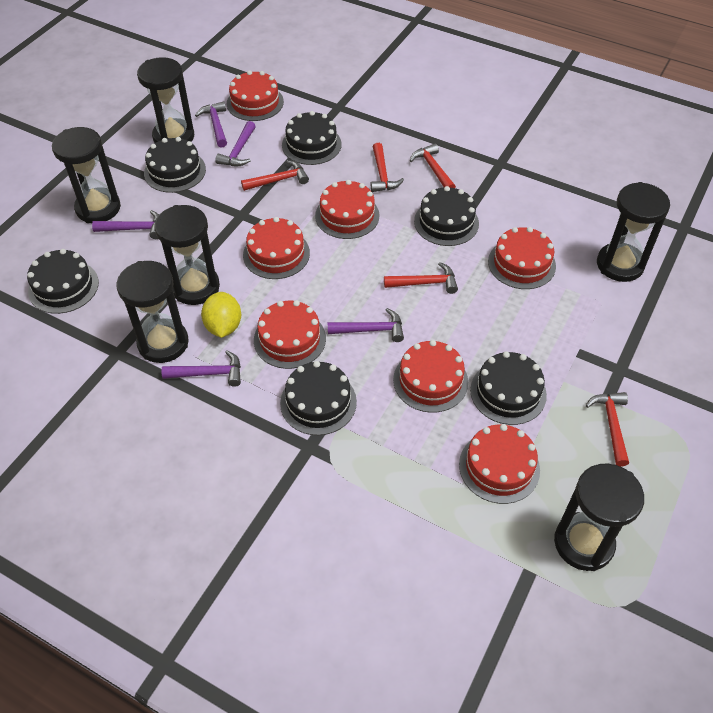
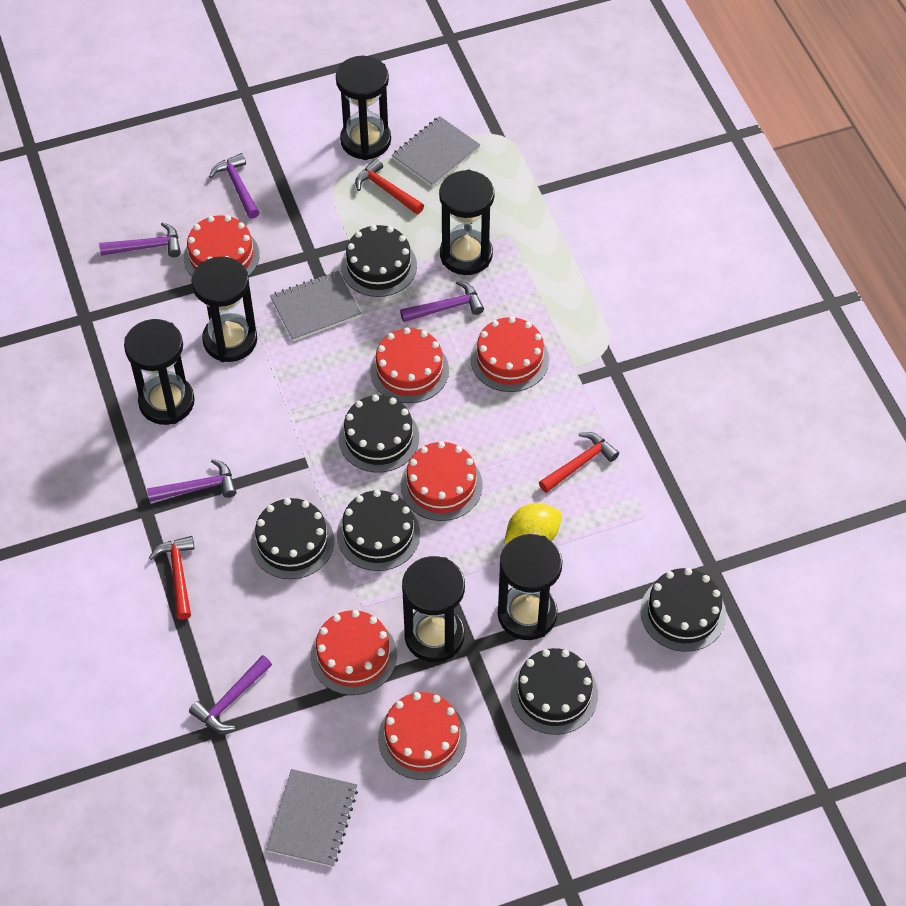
grey notebook: 0 -> 3
red cake: 7 -> 6
red hammer: 5 -> 3

